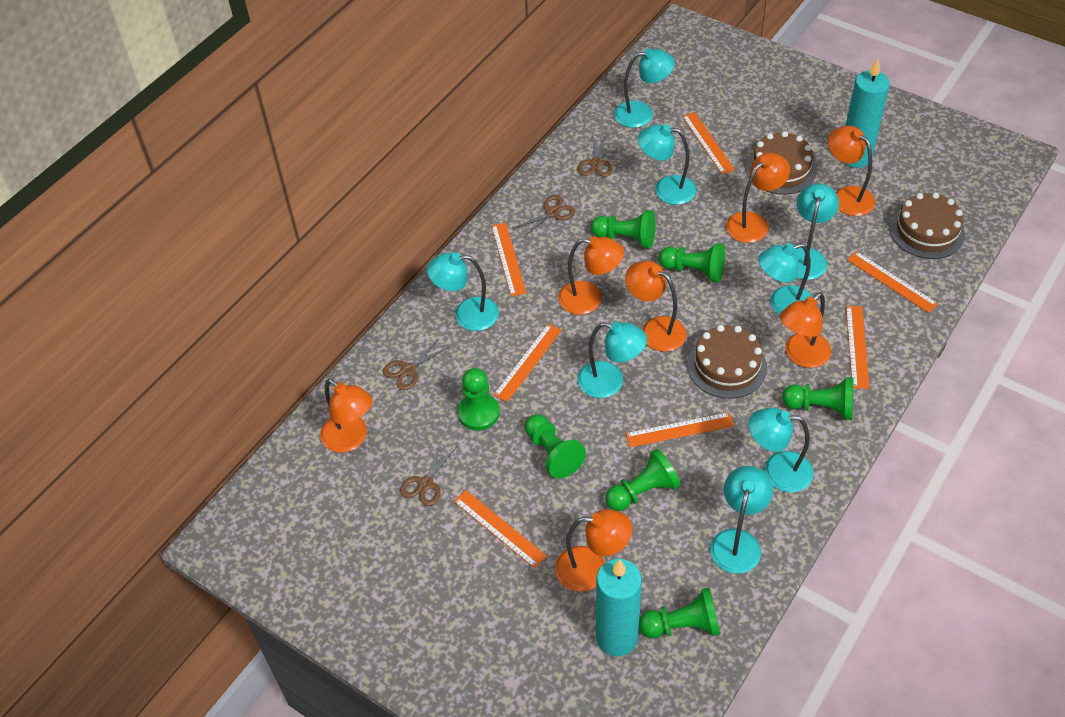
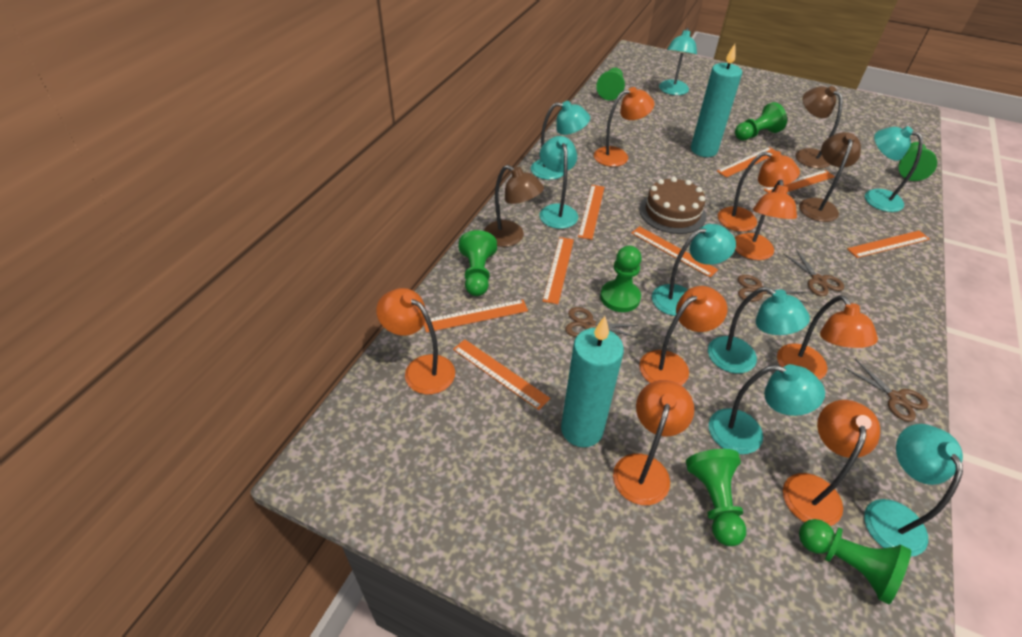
brown cake: 3 -> 1
brown lamp: 0 -> 3
orange lamp: 7 -> 8
orange ruler: 7 -> 8

